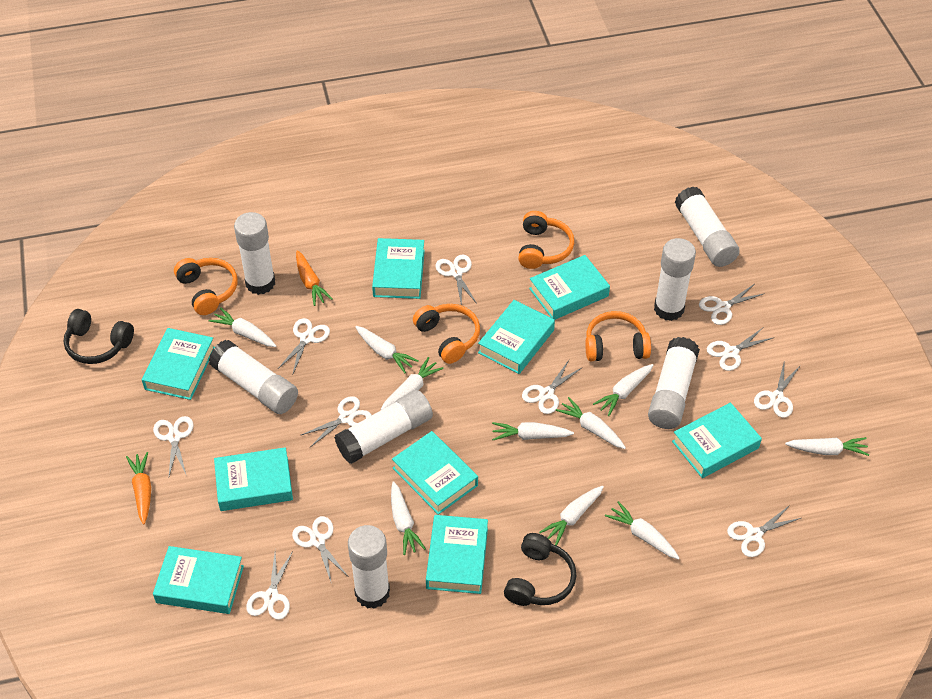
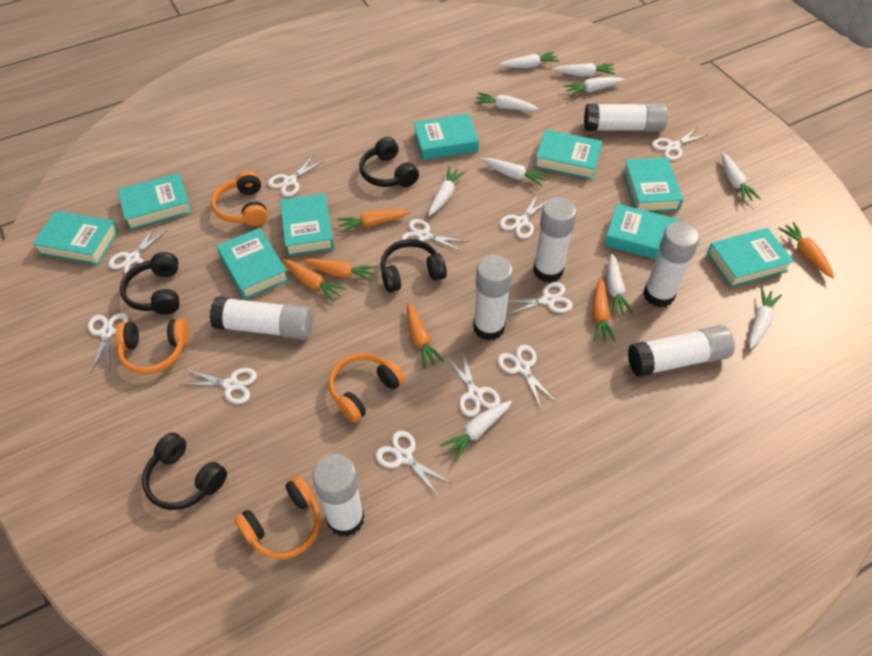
black headphones: 2 -> 4
orange carrot: 2 -> 6

